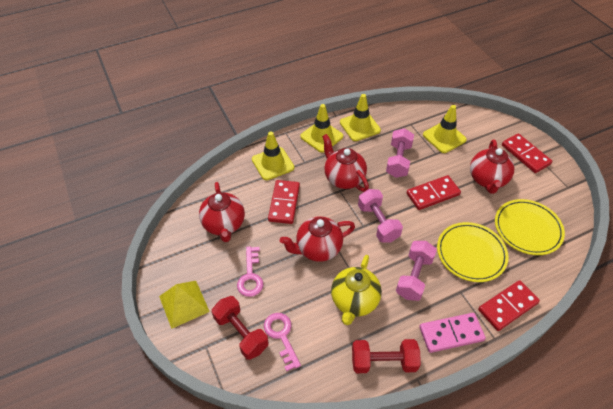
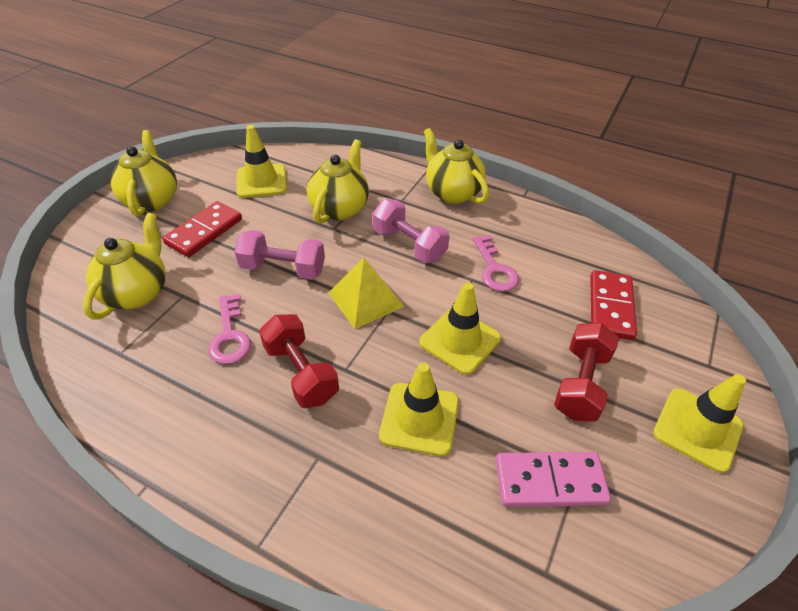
pink dumbbell: 3 -> 2
red domino: 4 -> 2
red teapot: 4 -> 0
yellow plate: 2 -> 0
yellow teapot: 1 -> 4

